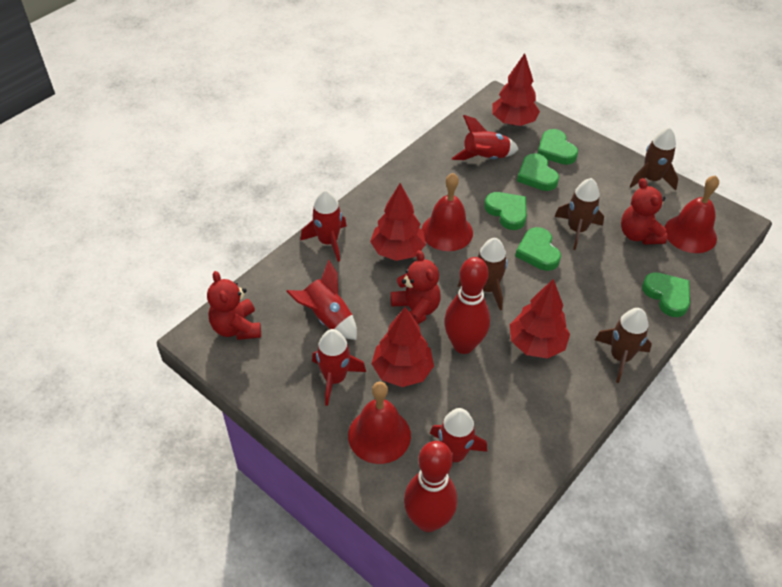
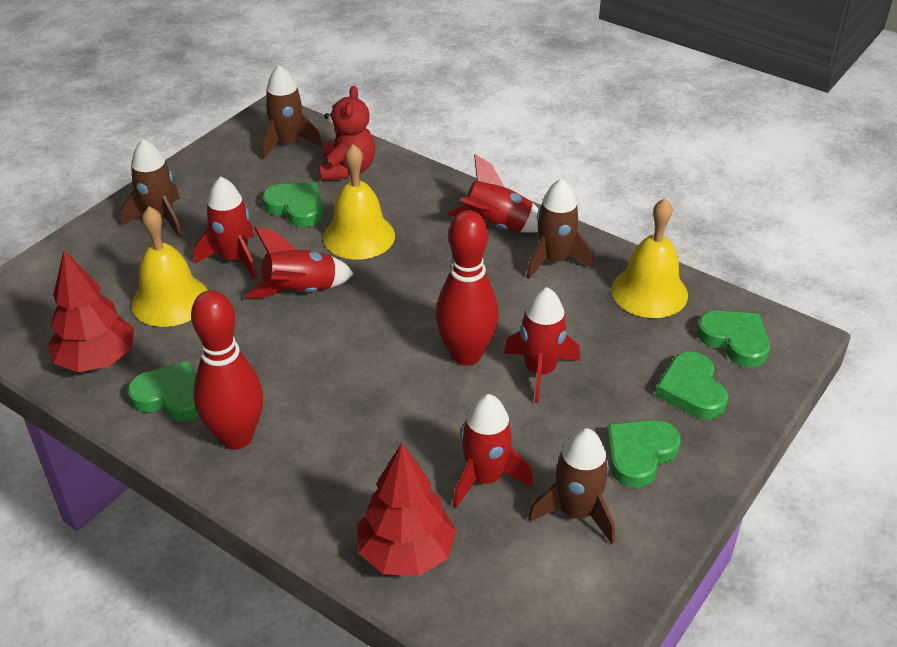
red bell: 3 -> 0
red teddy bear: 3 -> 1
red tree: 4 -> 2
yellow bell: 0 -> 3

